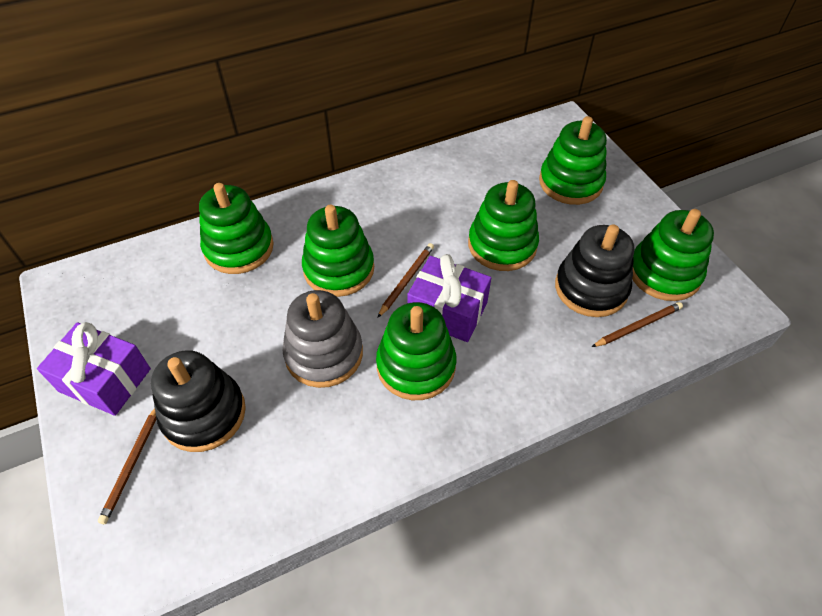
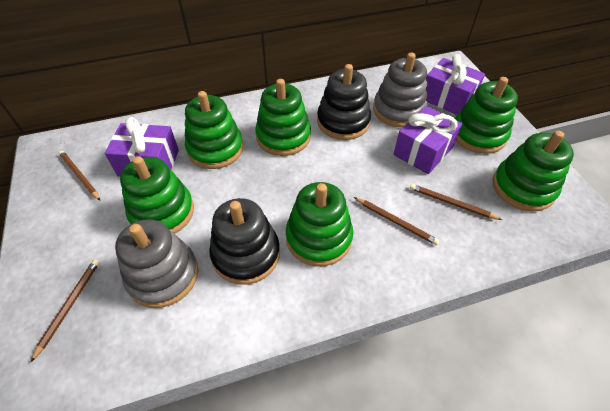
brown pencil: 3 -> 4
grey stacking toy: 1 -> 2
purple gift: 2 -> 3

